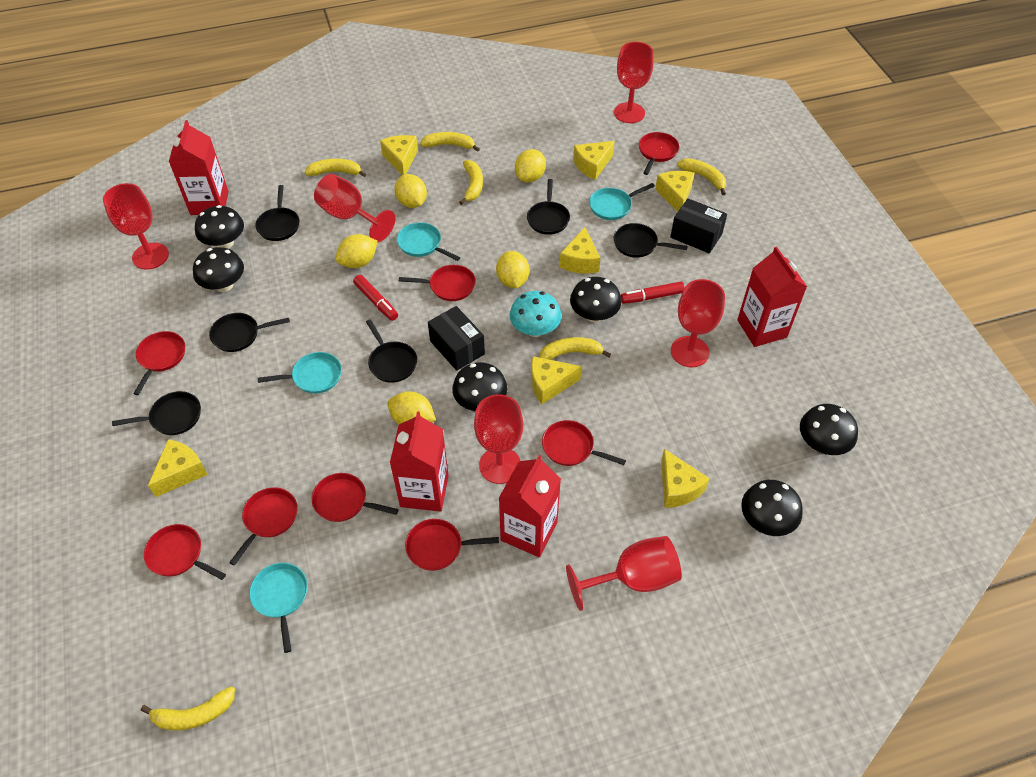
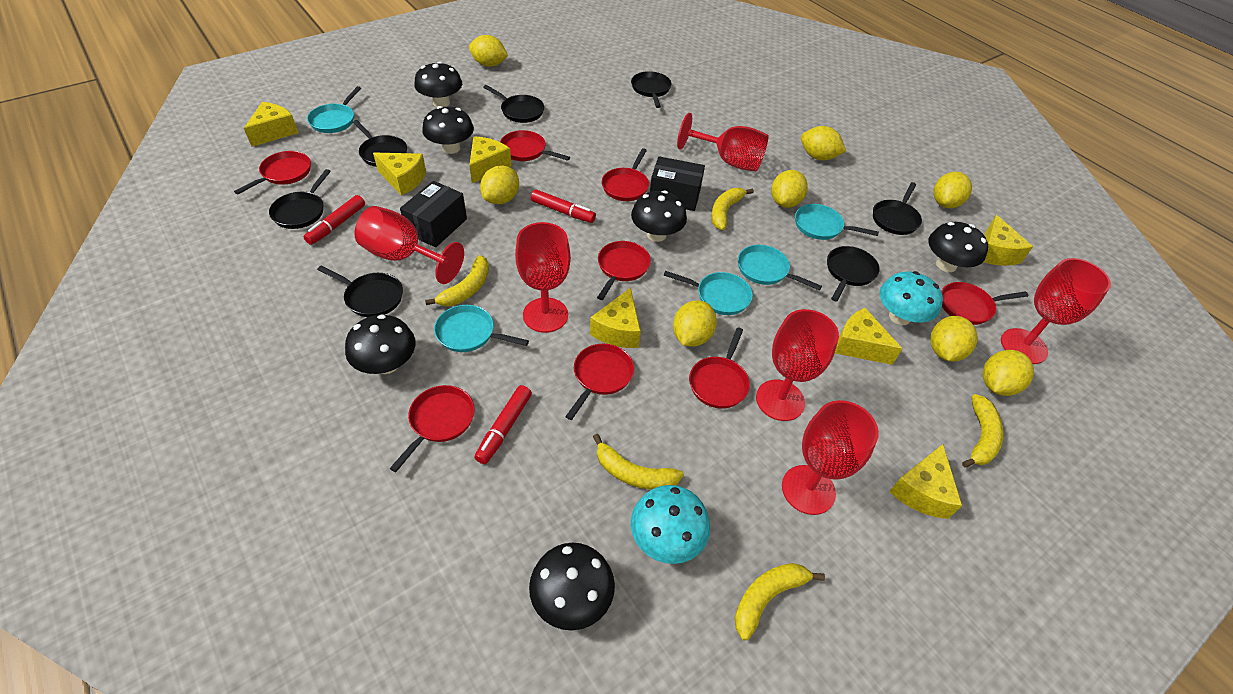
black pan: 6 -> 7
red carton: 4 -> 0
red marker: 2 -> 3
turquoise mushroom: 1 -> 2
turquoise pan: 4 -> 5
yellow banana: 6 -> 5
yellow lemon: 5 -> 8

